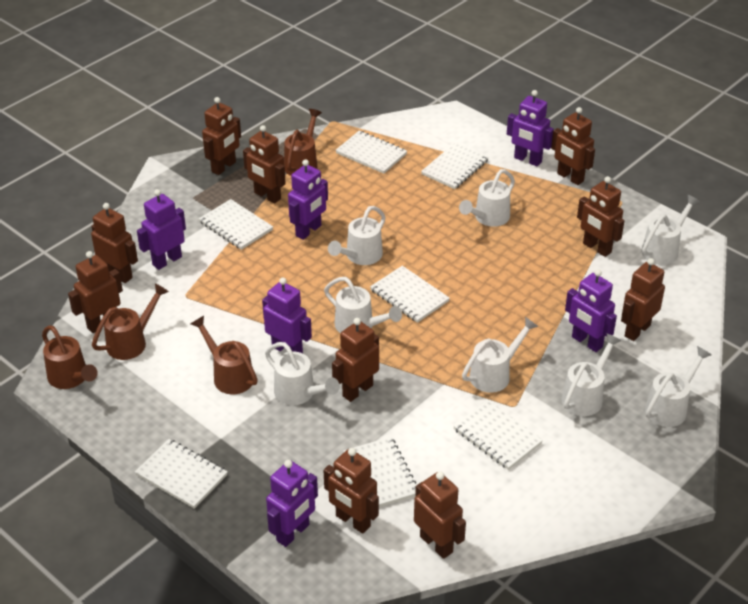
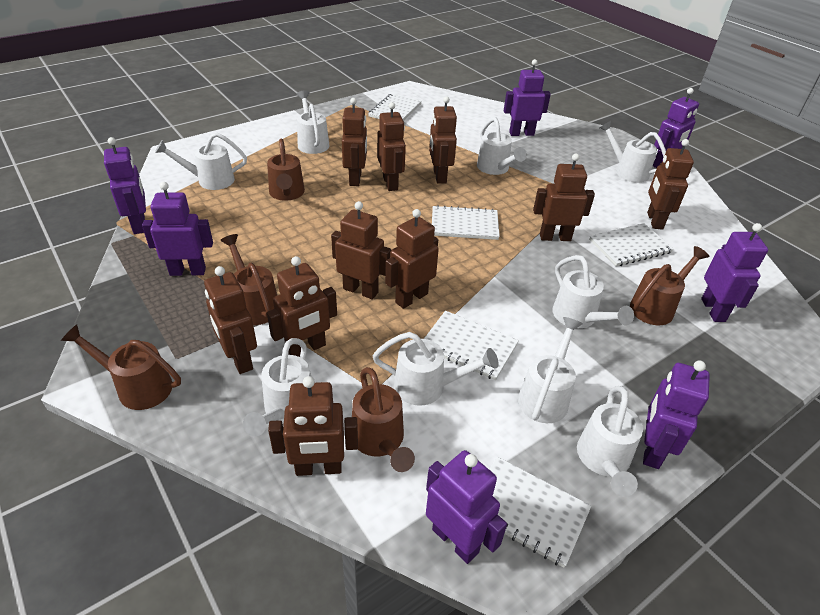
brown watering can: 4 -> 5
purple robot: 6 -> 7
white notebook: 7 -> 5
white watering can: 8 -> 9

